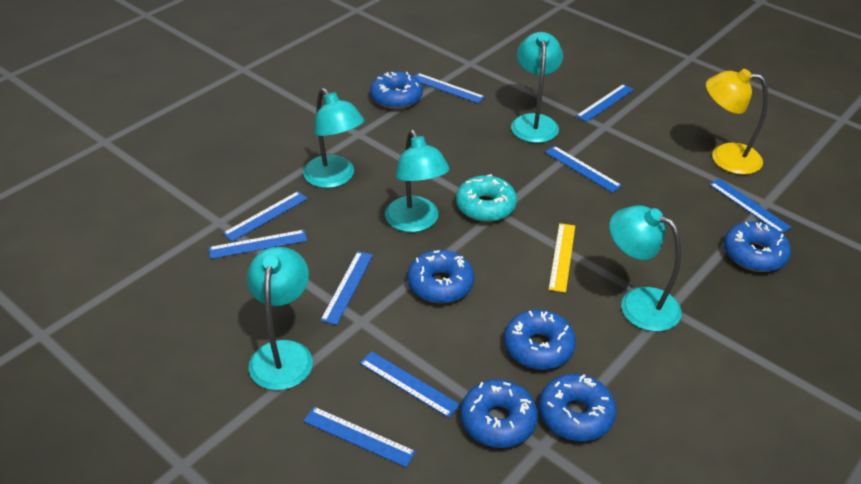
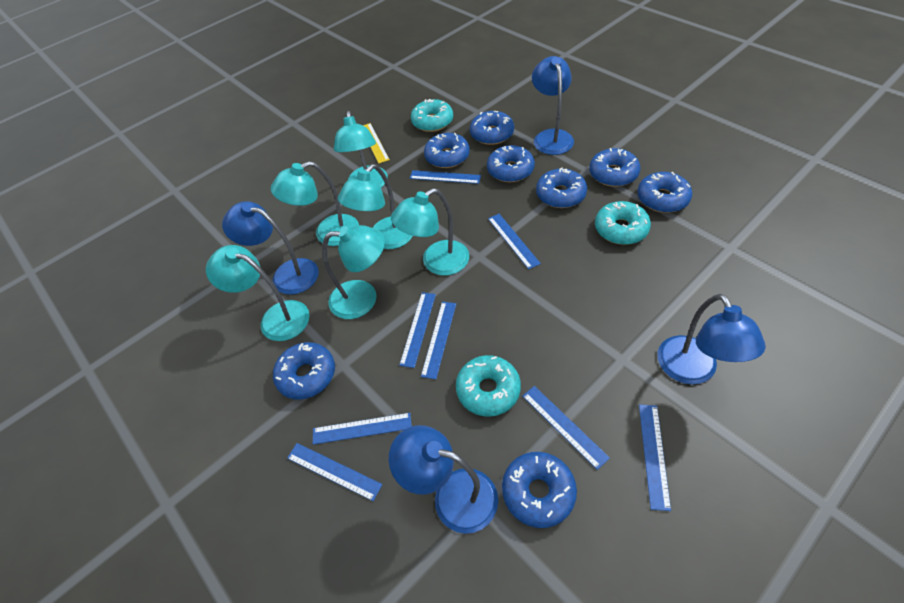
blue donut: 6 -> 8
blue lamp: 0 -> 4
blue ruler: 9 -> 8
turquoise donut: 1 -> 3
turquoise lamp: 5 -> 6
yellow lamp: 1 -> 0

